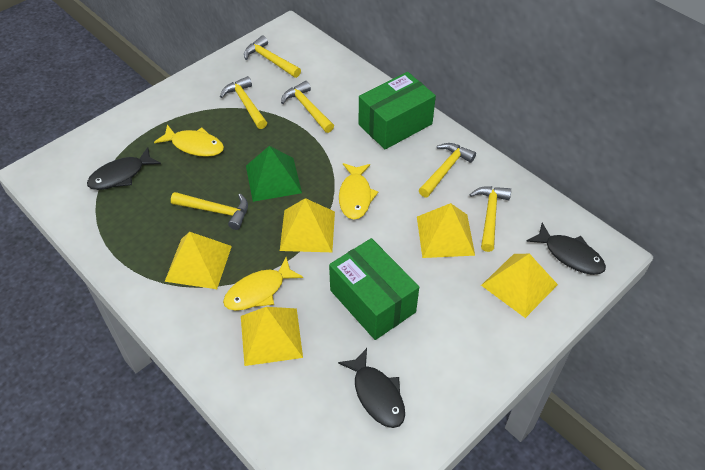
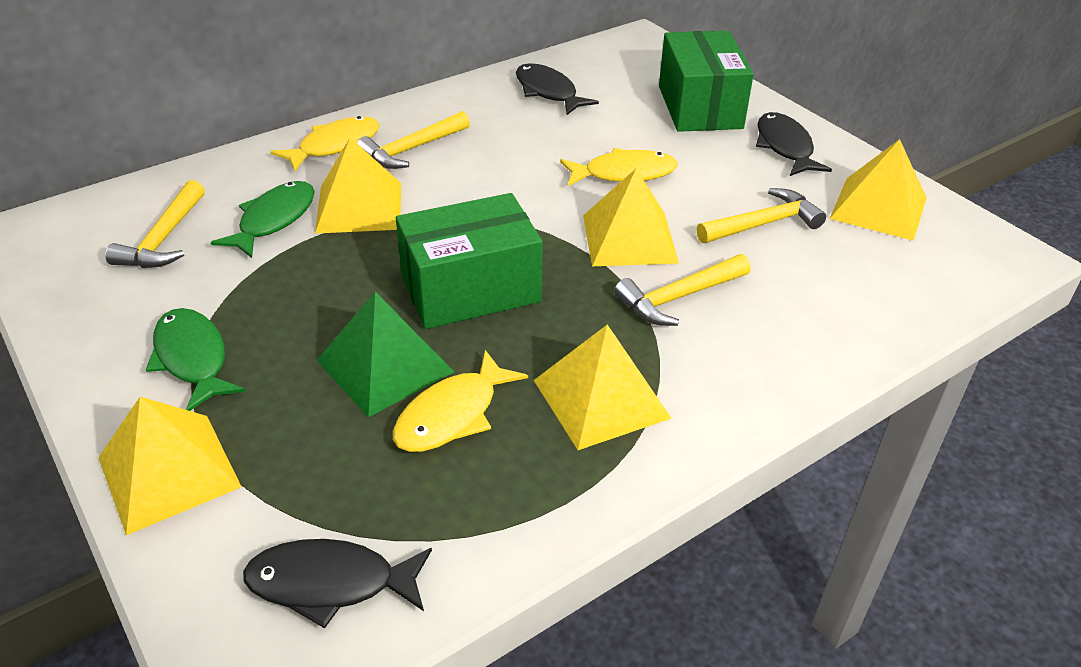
green fish: 0 -> 2
yellow hammer: 6 -> 4

